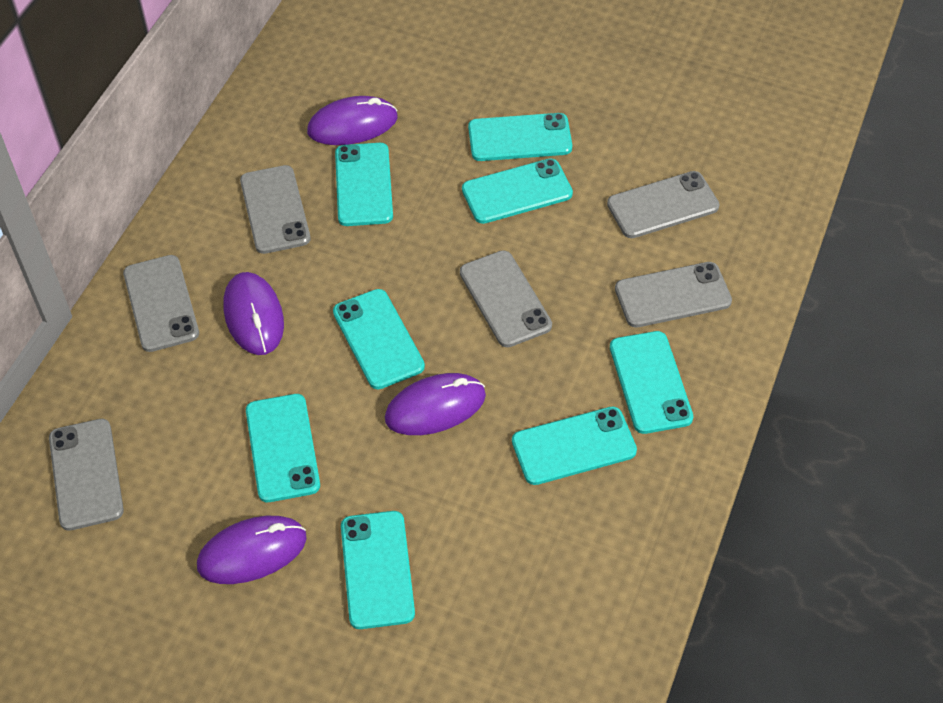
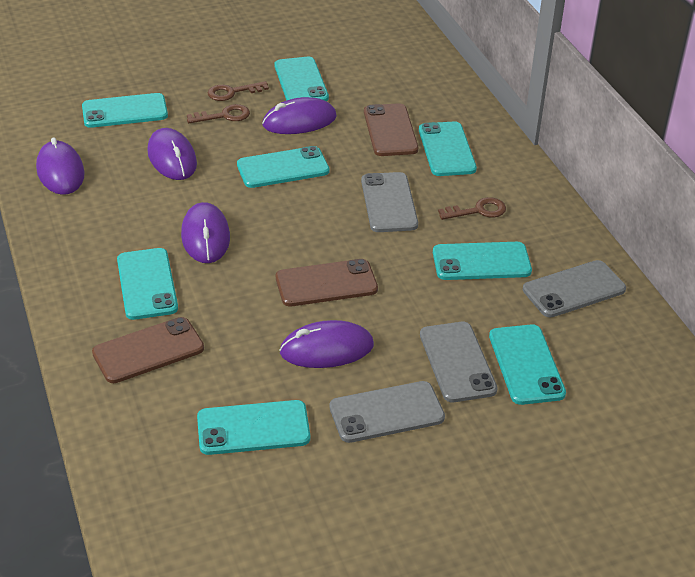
brown key: 0 -> 3
brown phone: 0 -> 3
grey phone: 6 -> 4
purple mouse: 4 -> 5

